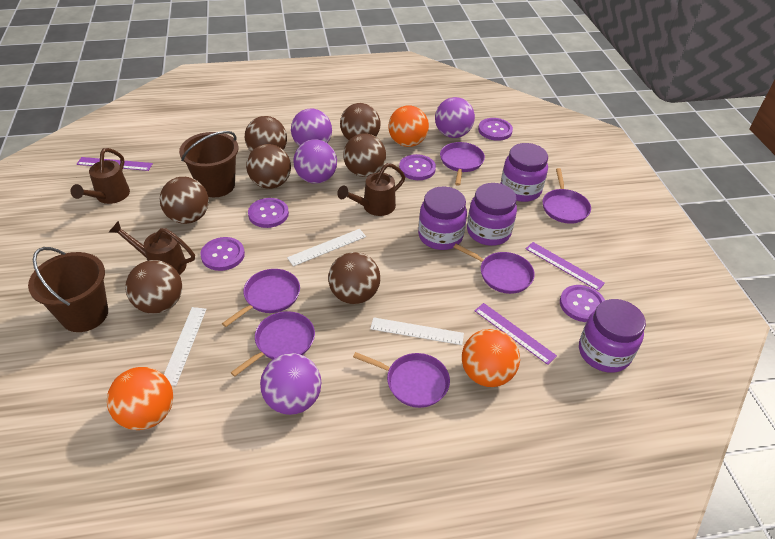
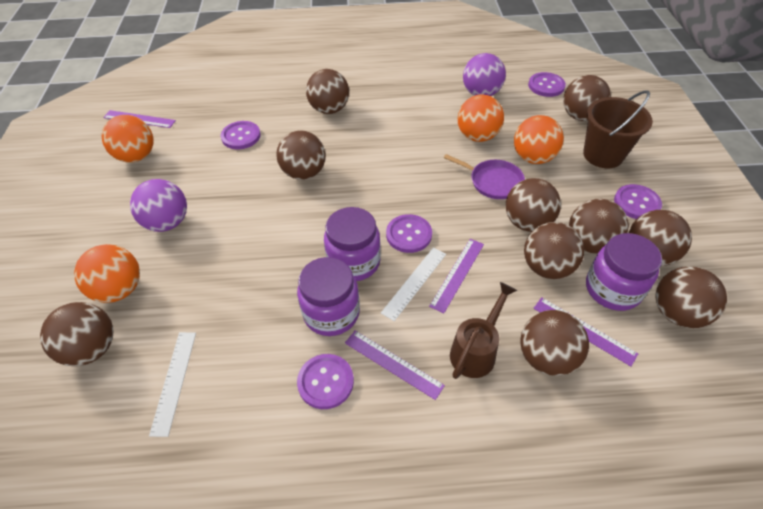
brown ball: 7 -> 10
brown bucket: 2 -> 1
brown watering can: 3 -> 1
orange ball: 3 -> 4
purple ball: 4 -> 2
purple jar: 4 -> 3
purple pan: 6 -> 1
purple ruler: 3 -> 4
white ruler: 3 -> 2

